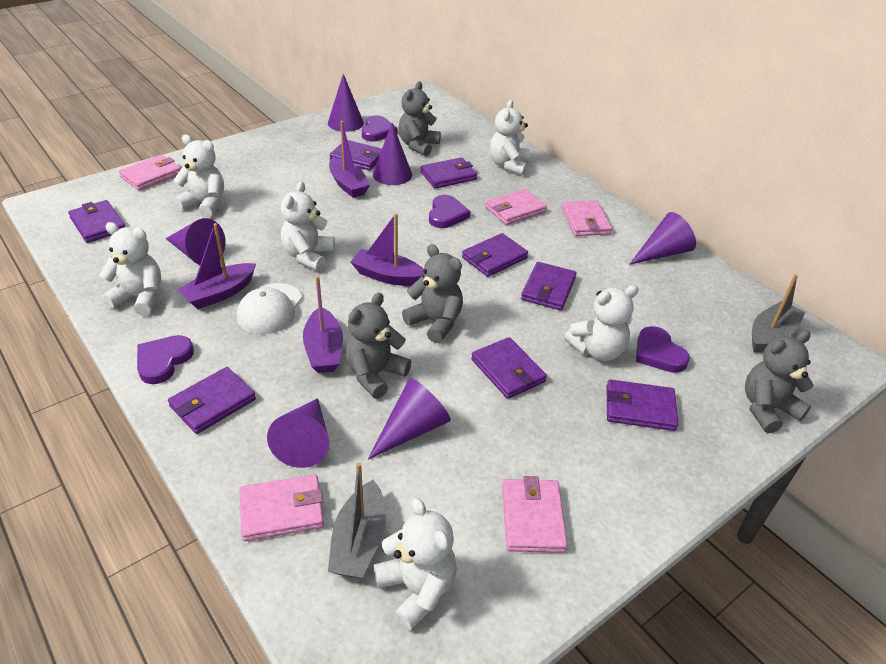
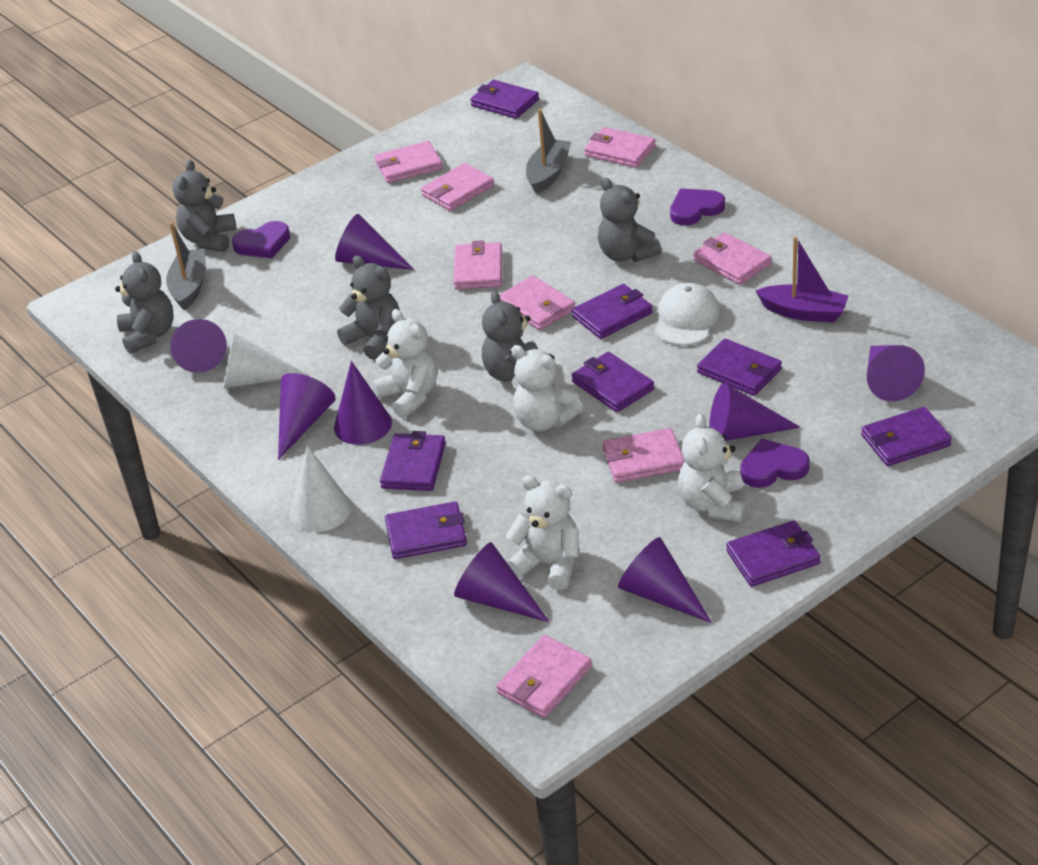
grey teddy bear: 4 -> 5
pink wallet: 5 -> 8
purple boat: 4 -> 1
purple cone: 6 -> 8
purple heart: 4 -> 3
white cone: 0 -> 2
white teddy bear: 6 -> 4

